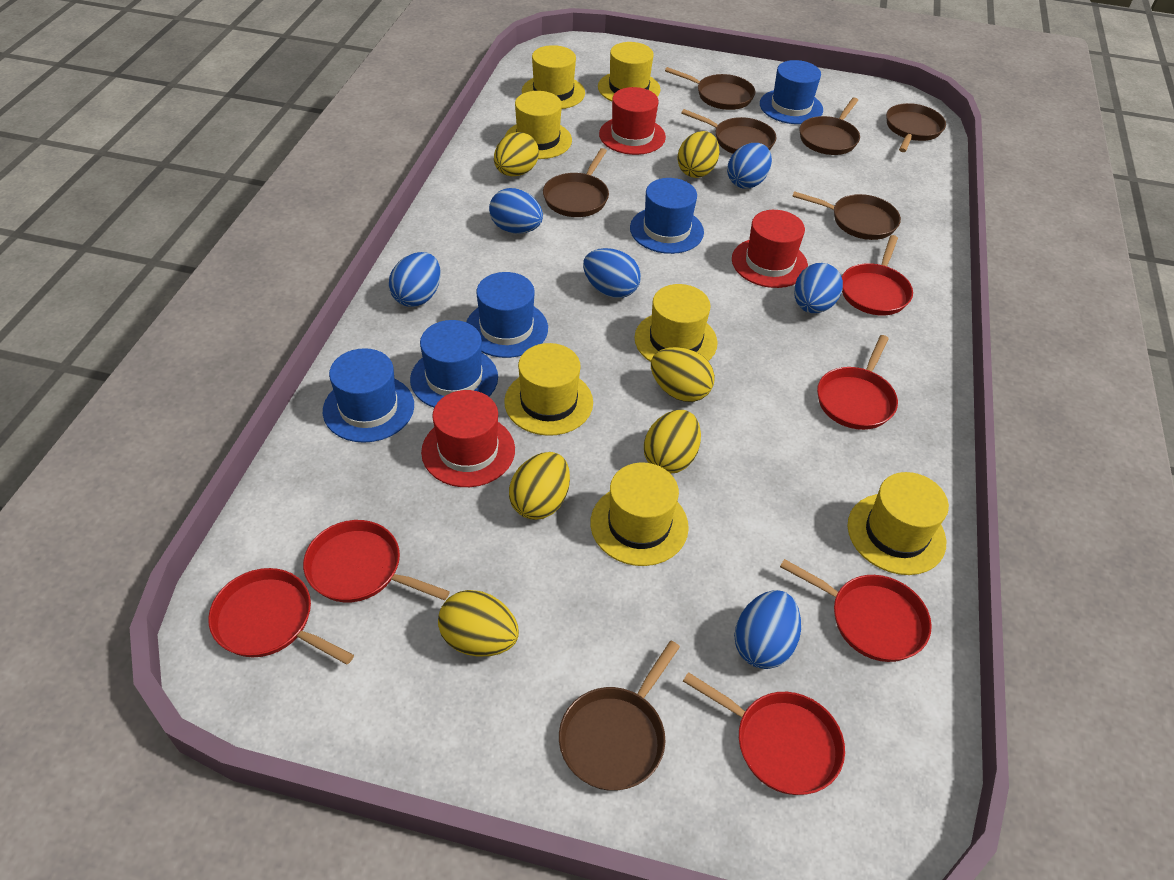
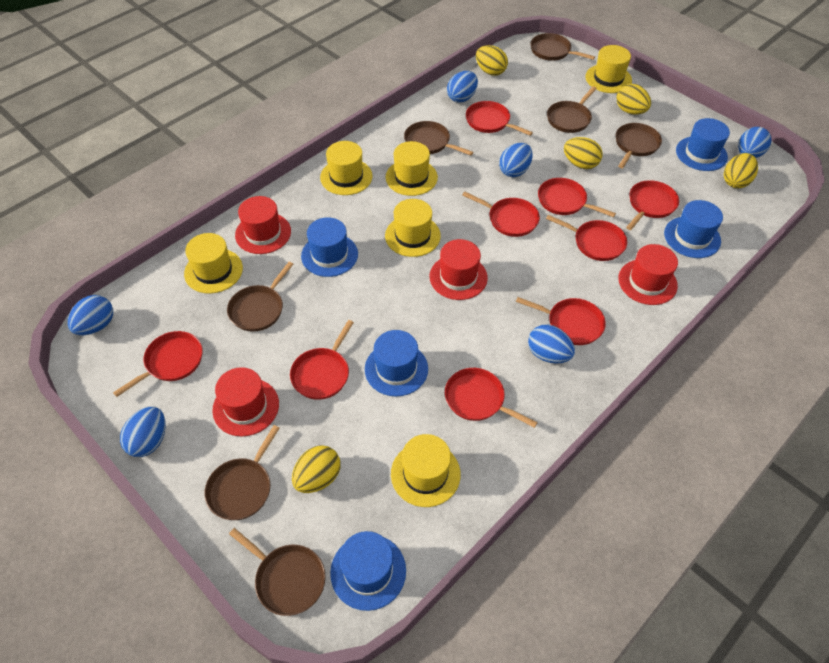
red hat: 3 -> 4
red pan: 6 -> 9
yellow egg: 6 -> 5
yellow hat: 7 -> 6

